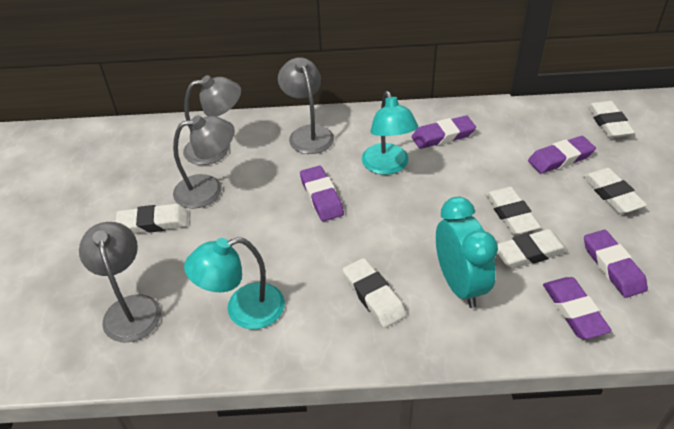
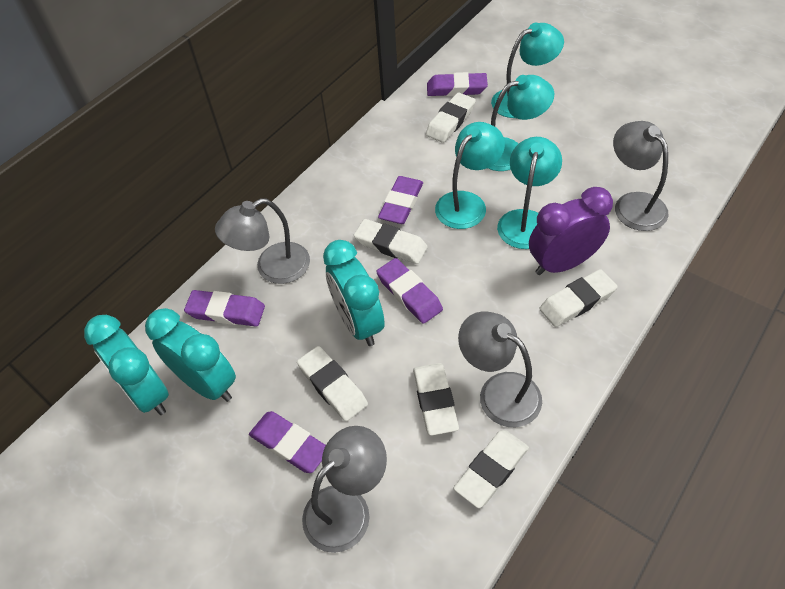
purple clock: 0 -> 1
turquoise clock: 1 -> 3
turquoise lamp: 2 -> 4

